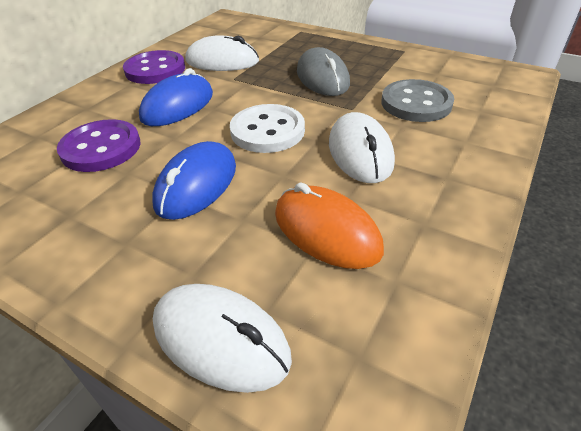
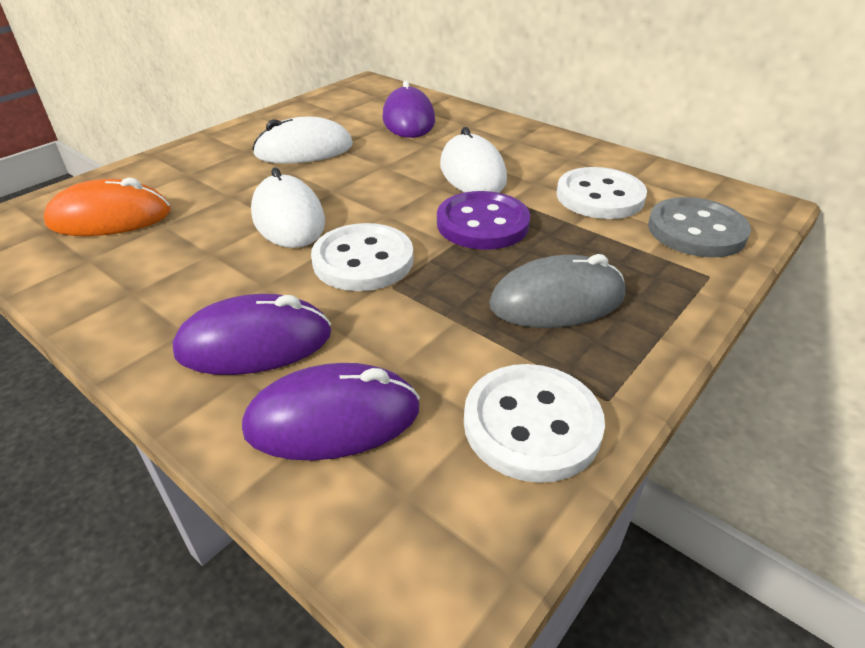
blue mouse: 2 -> 0
purple button: 2 -> 1
purple mouse: 0 -> 3
white button: 1 -> 3

